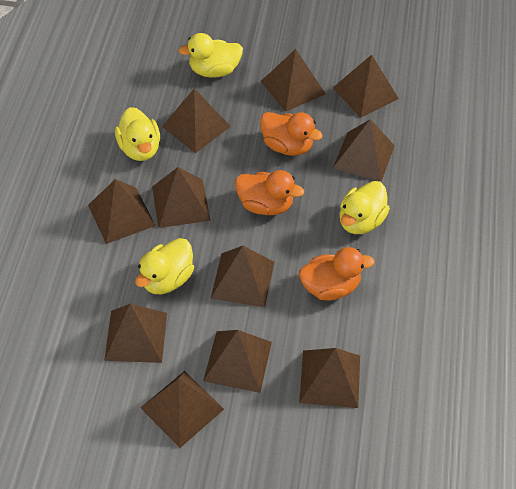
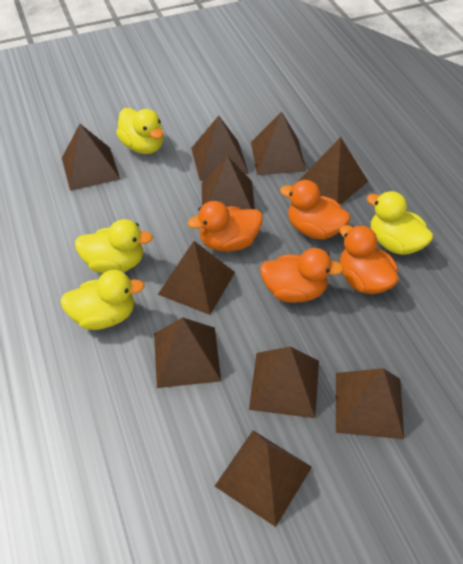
brown pyramid: 11 -> 10
orange duck: 3 -> 4

